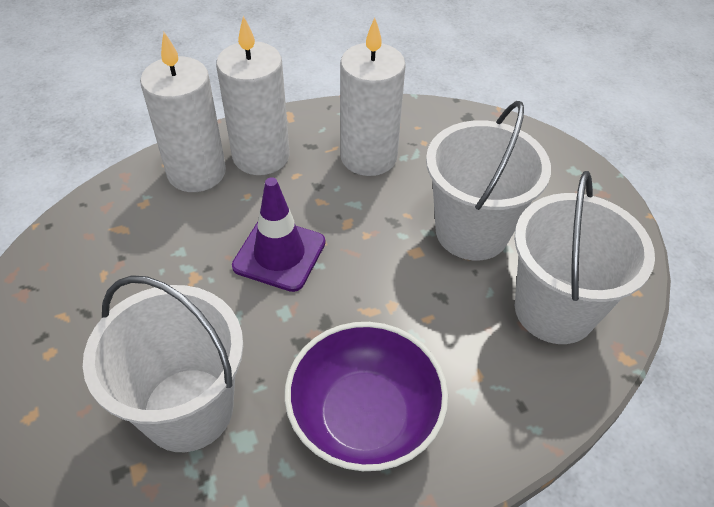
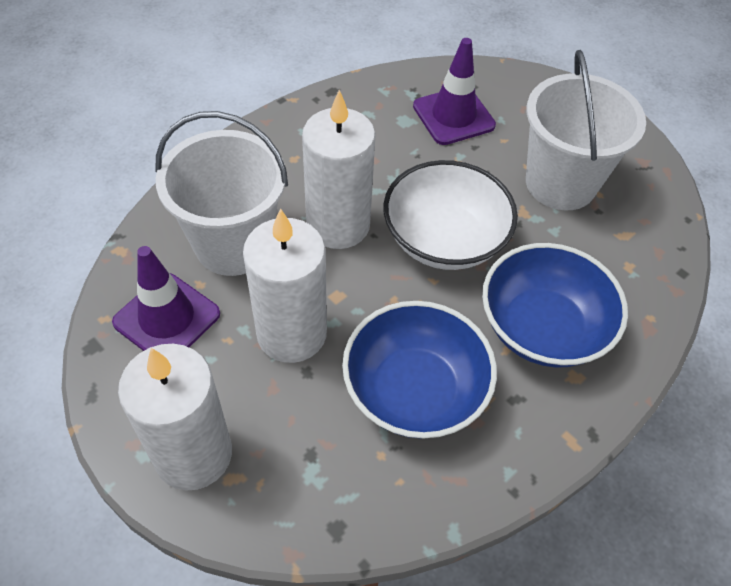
blue bowl: 0 -> 2
purple bowl: 1 -> 0
purple traffic cone: 1 -> 2
white bowl: 0 -> 1
white bucket: 3 -> 2

